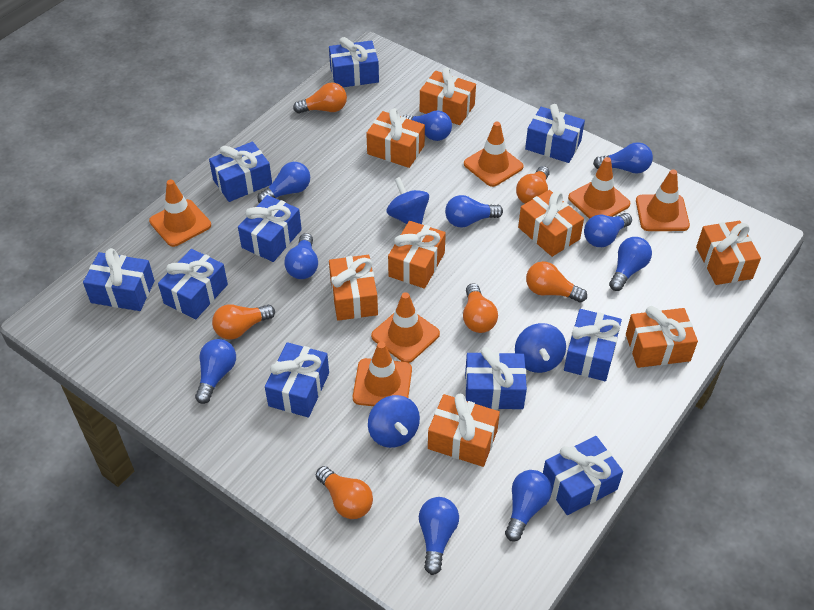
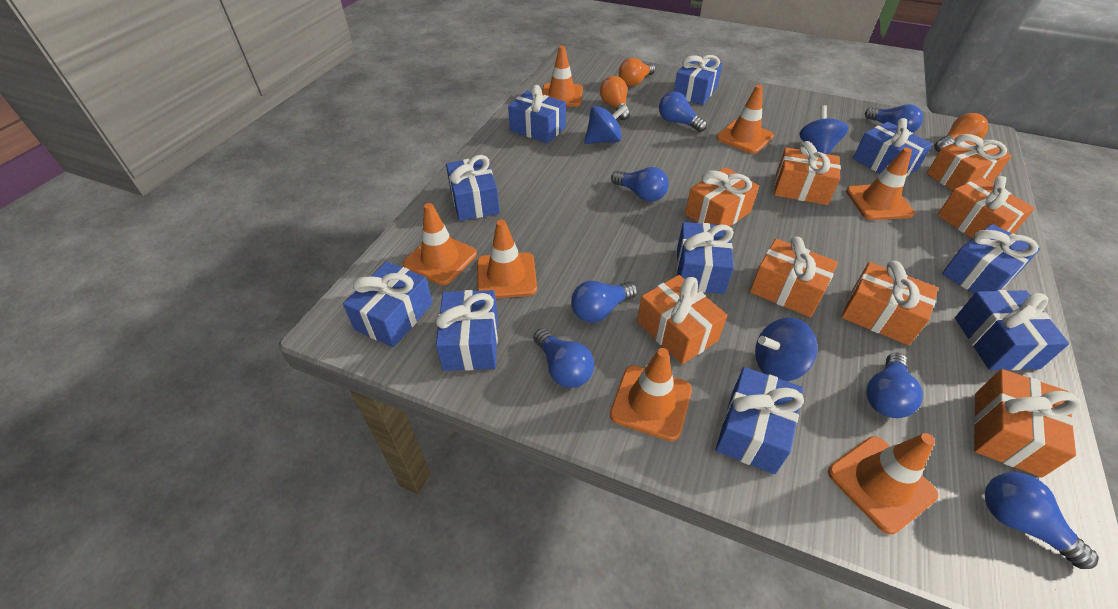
blue light bulb: 10 -> 7
orange light bulb: 6 -> 3
orange traffic cone: 6 -> 7

